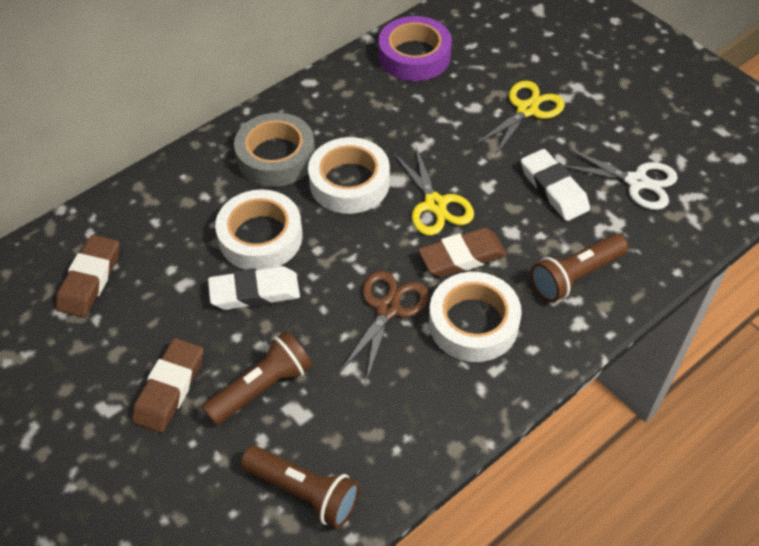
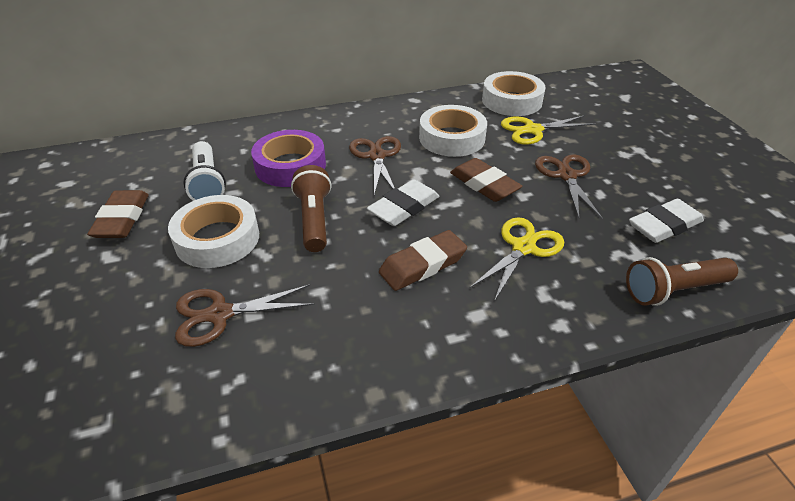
brown flashlight: 3 -> 2
brown scissors: 1 -> 3
grey tape: 1 -> 0
white flashlight: 0 -> 1
white scissors: 1 -> 0

